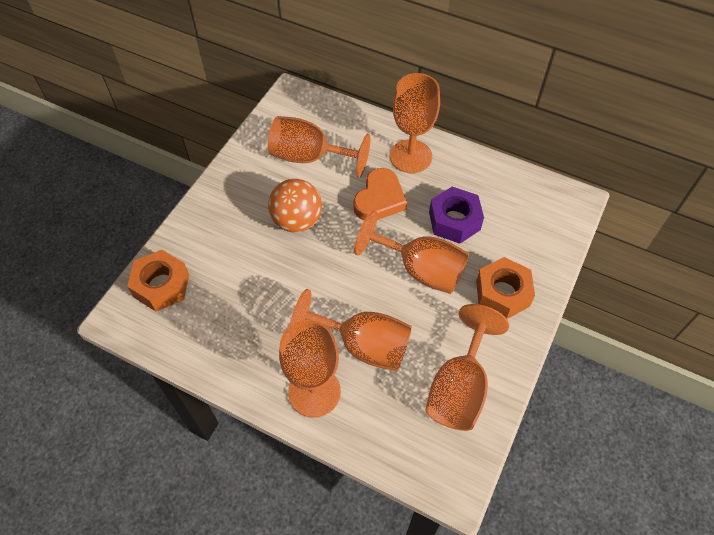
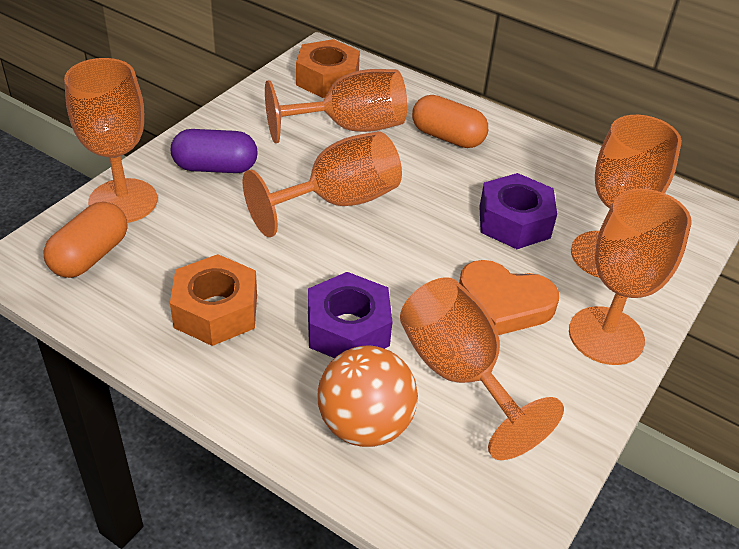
orange capsule: 0 -> 2
purple capsule: 0 -> 1
purple nut: 1 -> 2

